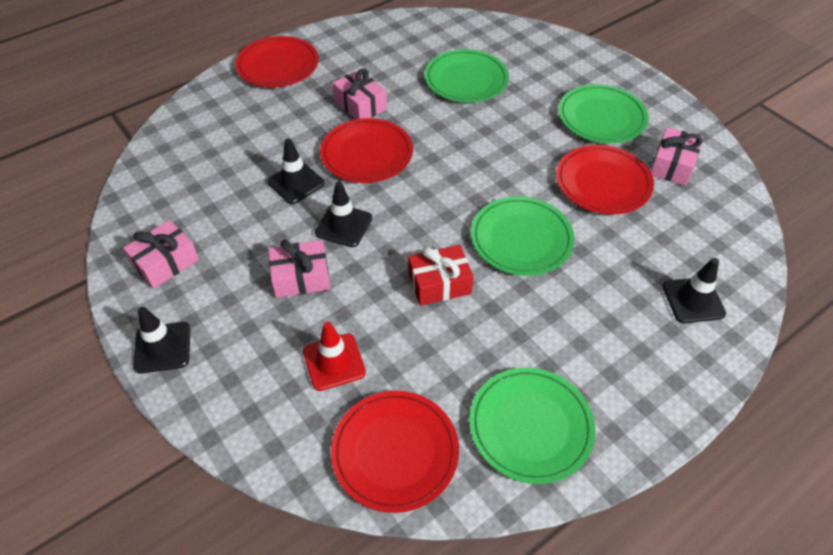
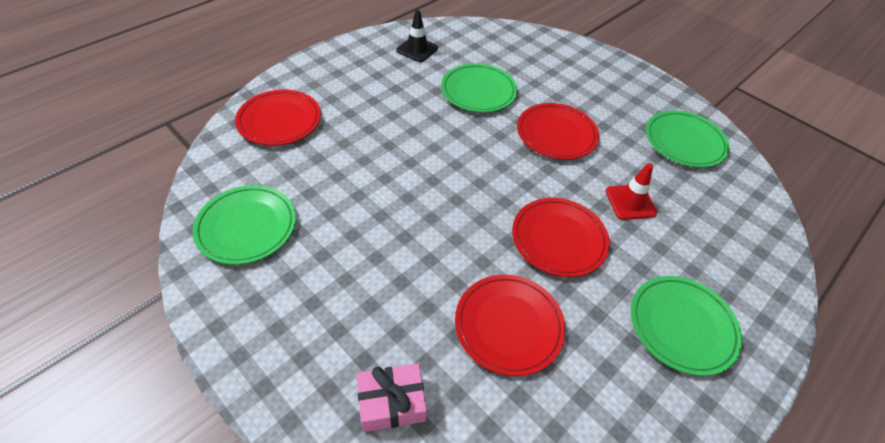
black traffic cone: 4 -> 1
pink gift: 4 -> 1
red gift: 1 -> 0

